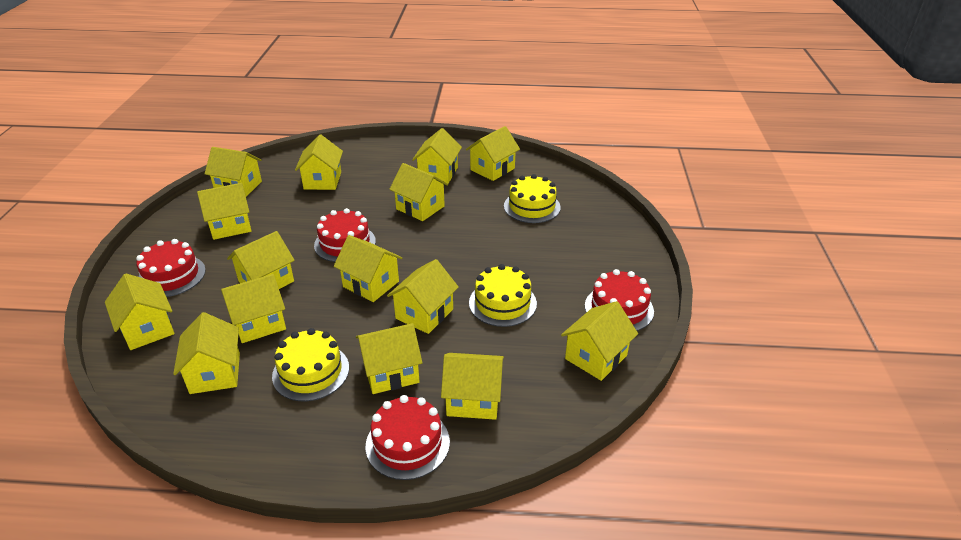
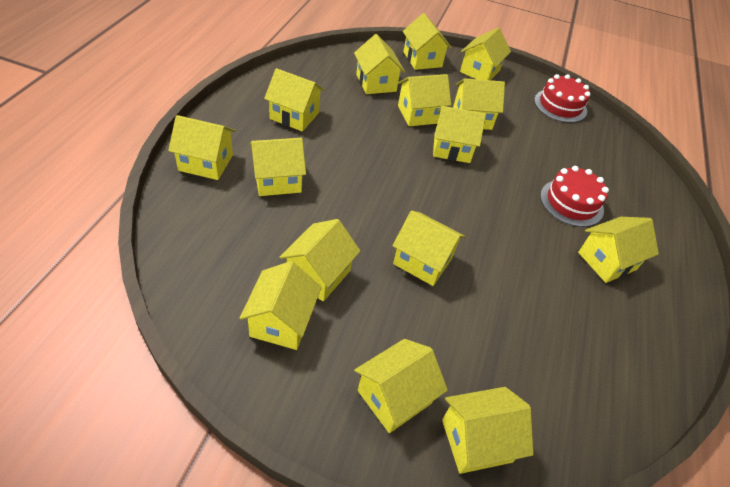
red cake: 4 -> 2
yellow cake: 3 -> 0

